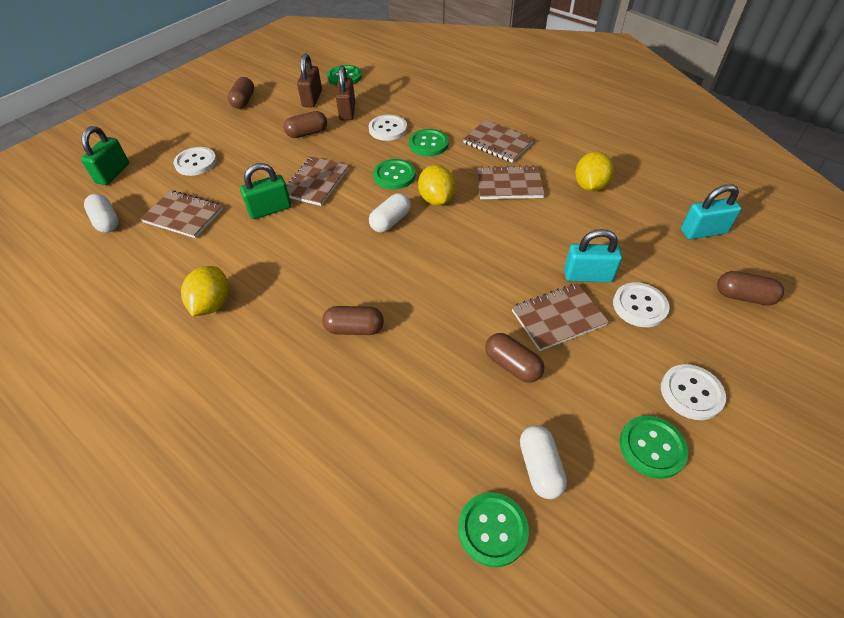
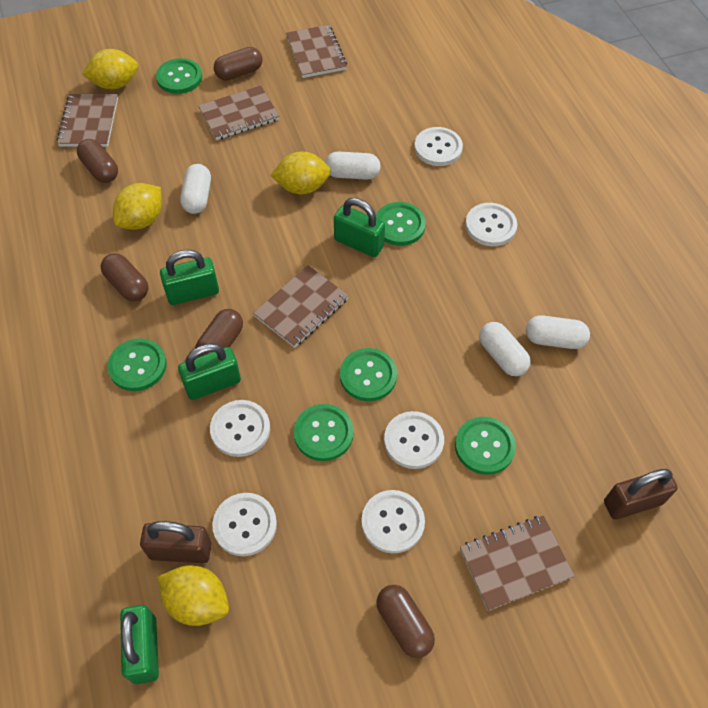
green button: 5 -> 6
green padlock: 2 -> 4
turquoise padlock: 2 -> 0
white button: 4 -> 6
white capsule: 3 -> 4
yellow lemon: 3 -> 4

